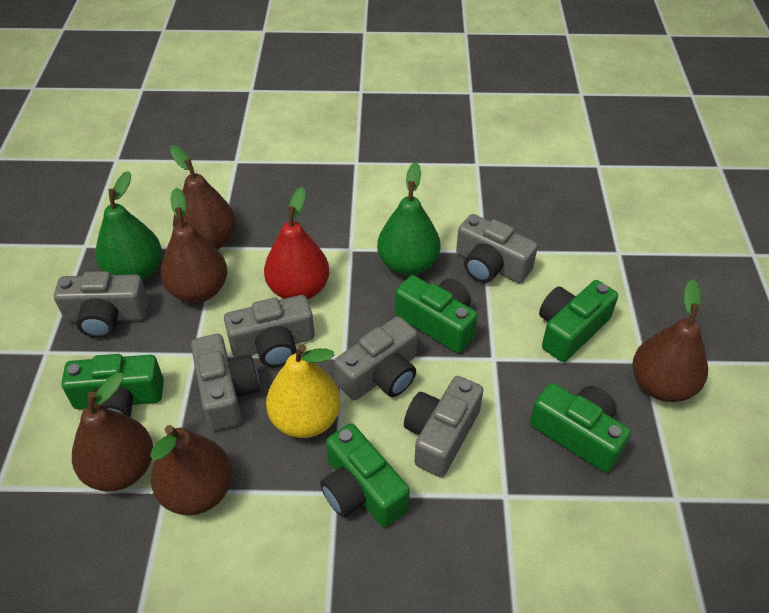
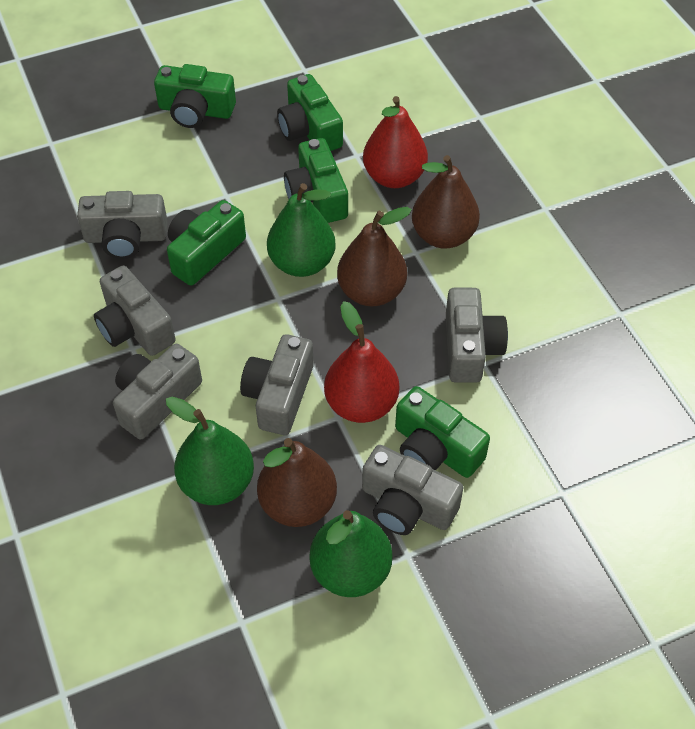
brown pear: 5 -> 3
green pear: 2 -> 3
red pear: 1 -> 2
yellow pear: 1 -> 0

